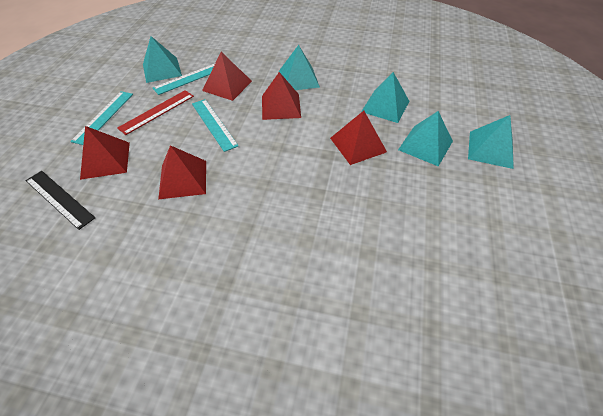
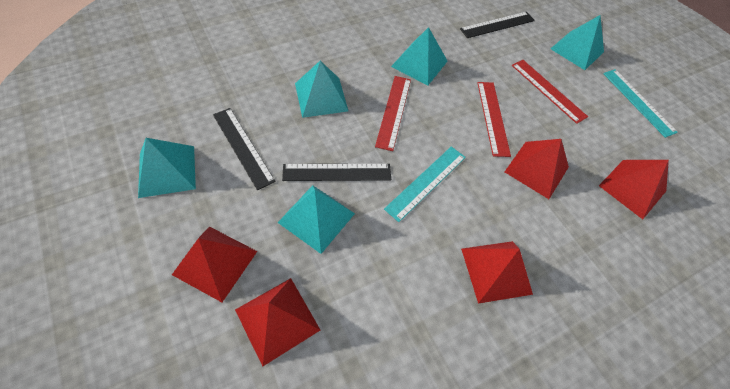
black ruler: 1 -> 3
red ruler: 1 -> 3
turquoise ruler: 3 -> 2

